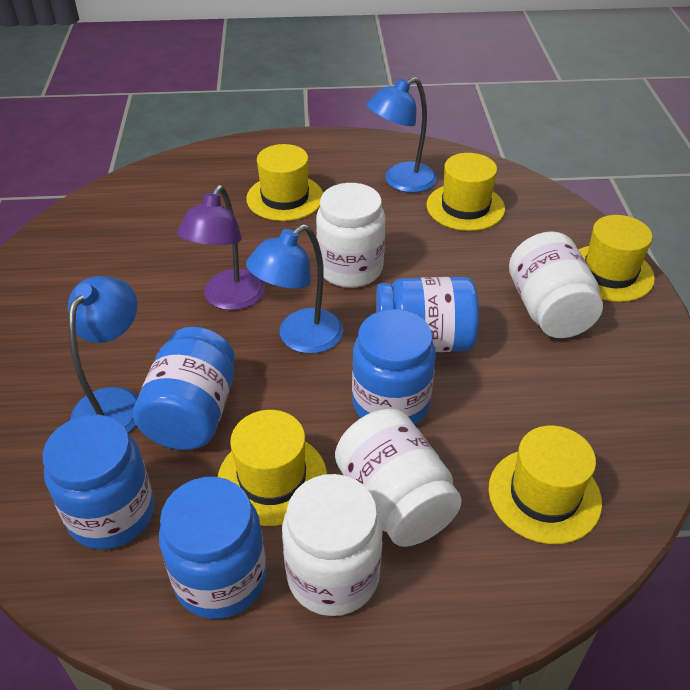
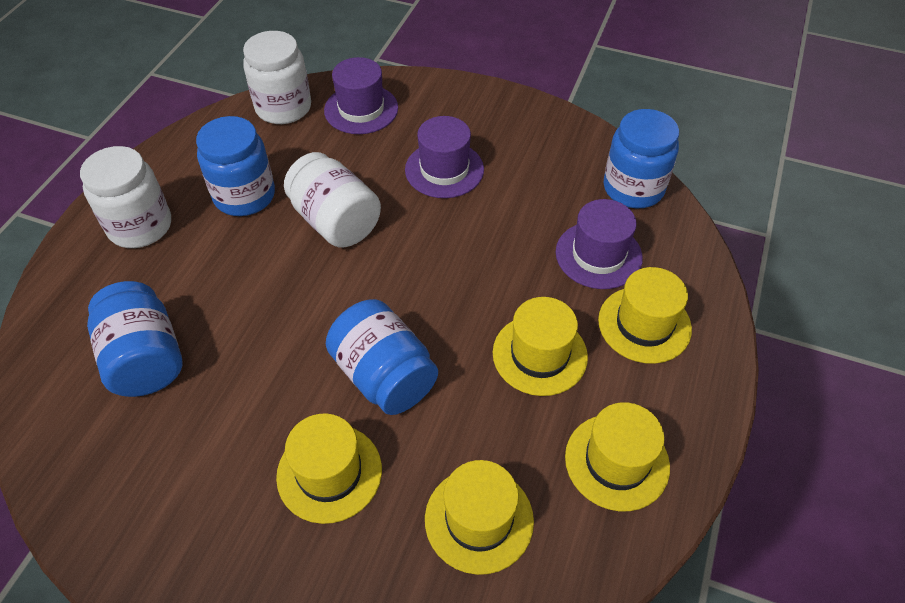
blue jar: 5 -> 4
blue lamp: 3 -> 0
purple hat: 0 -> 3
purple lamp: 1 -> 0
white jar: 4 -> 3

